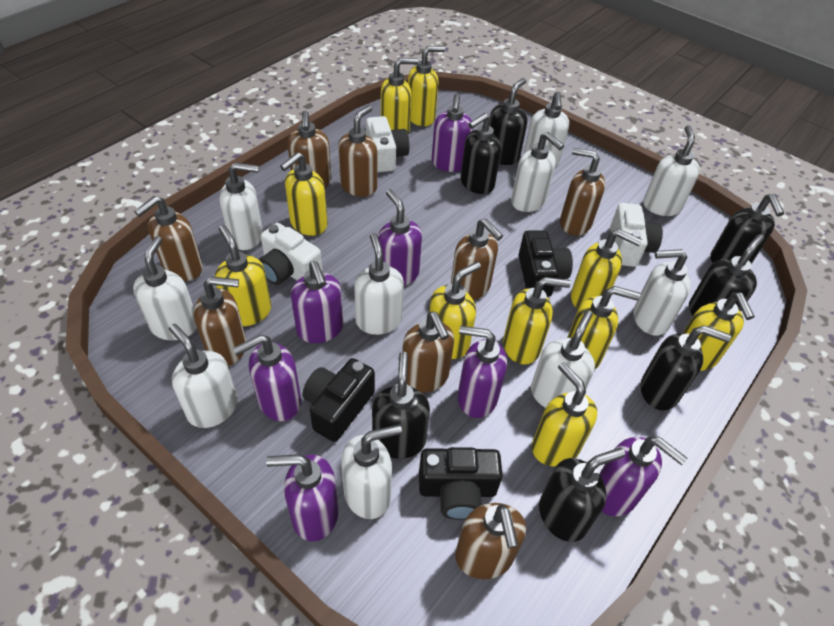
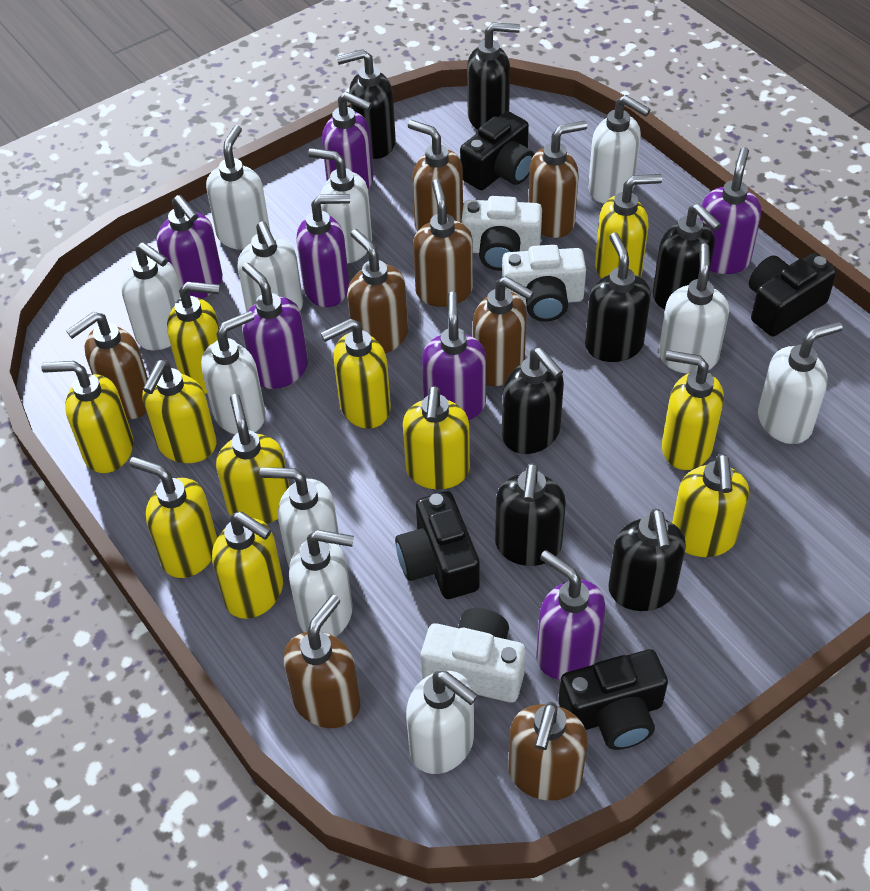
black camera: 3 -> 4
white soap dispenser: 10 -> 11
yellow soap dispenser: 10 -> 11

